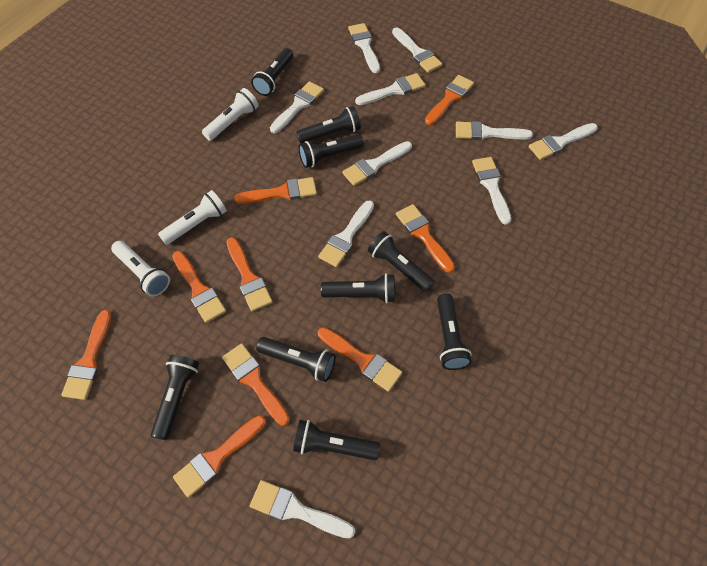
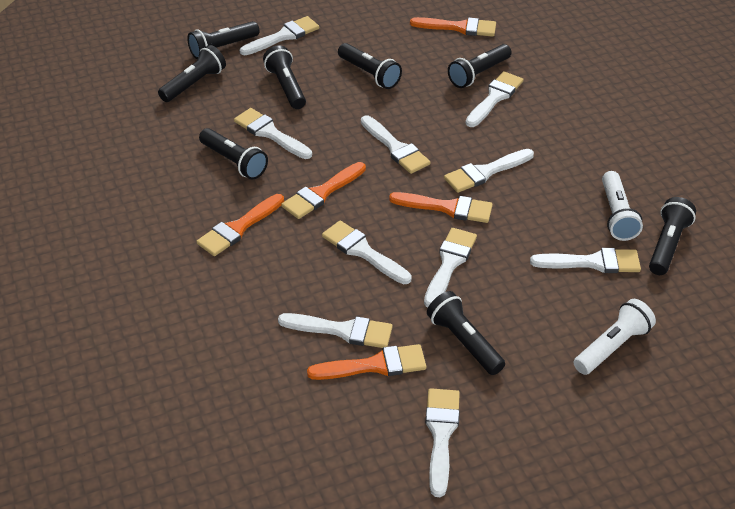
black flashlight: 9 -> 8
orange brush: 9 -> 5
white flashlight: 3 -> 2

